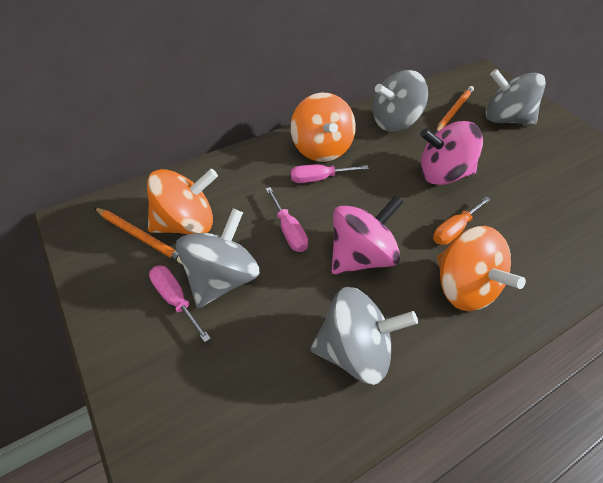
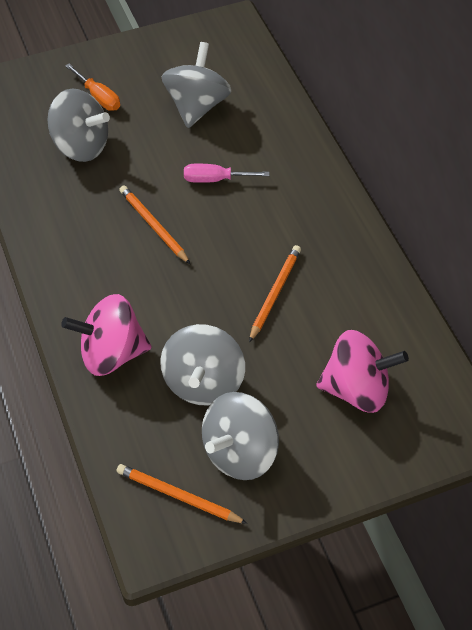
orange pencil: 2 -> 3
orange spinning top: 3 -> 0
pink screwdriver: 3 -> 1

